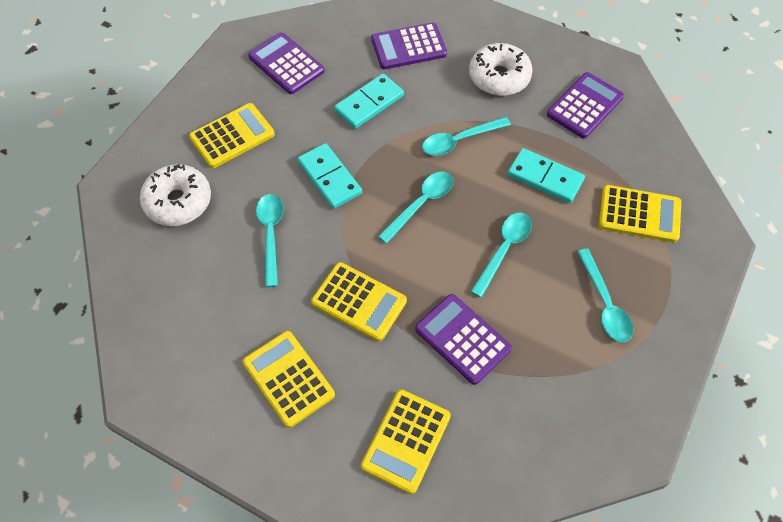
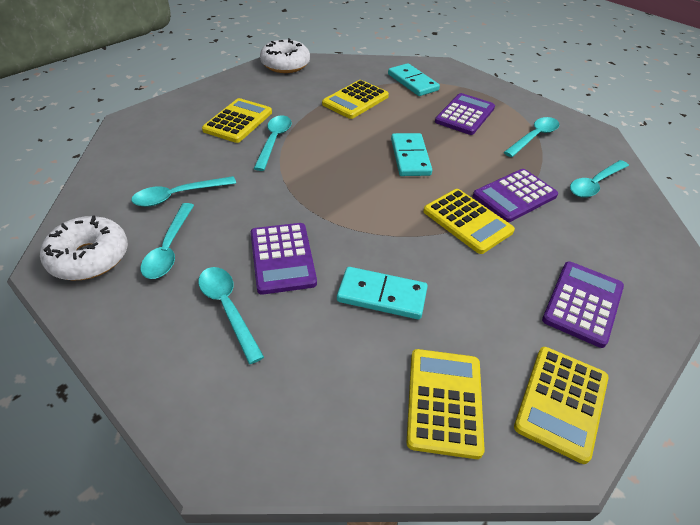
turquoise spoon: 5 -> 6

